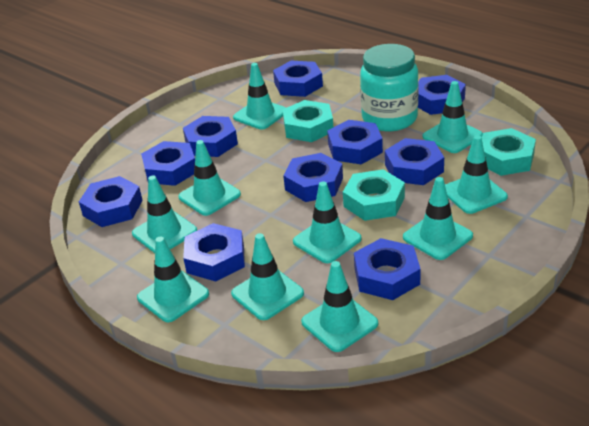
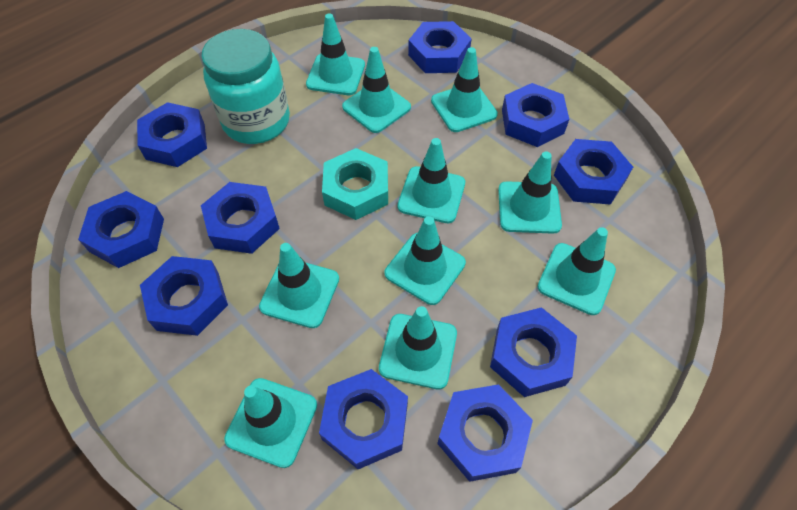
turquoise nut: 3 -> 1

